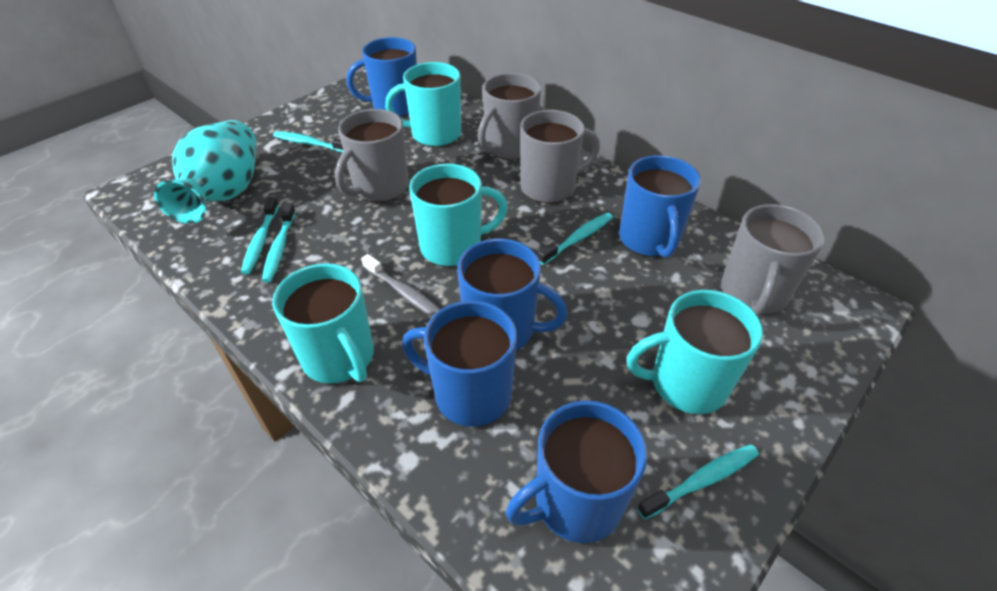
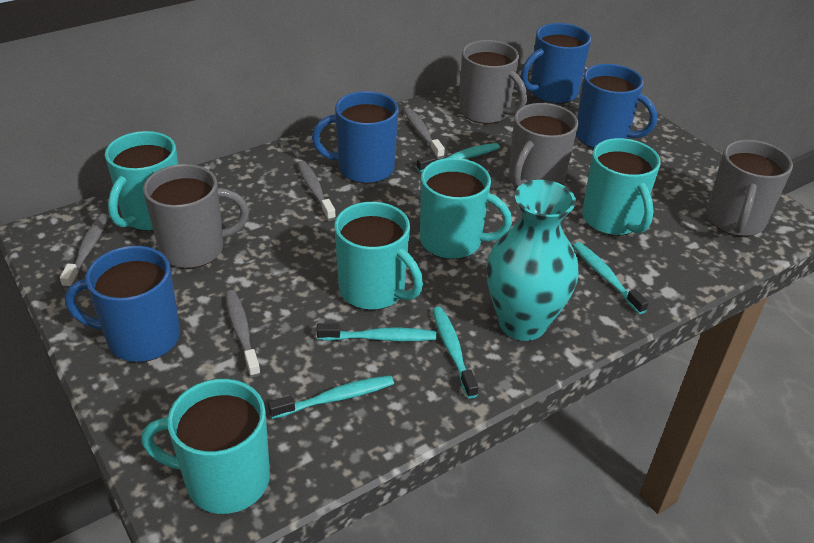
blue mug: 5 -> 4
grey toothbrush: 1 -> 4
turquoise mug: 4 -> 5

